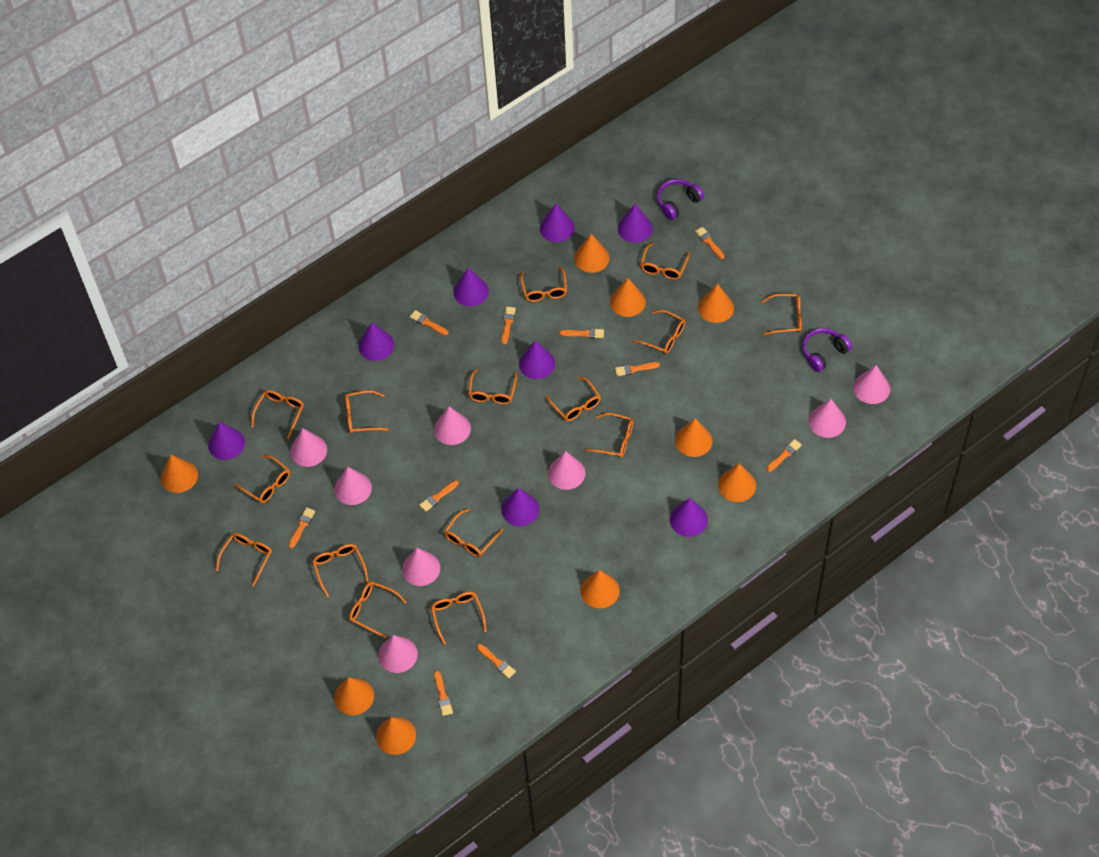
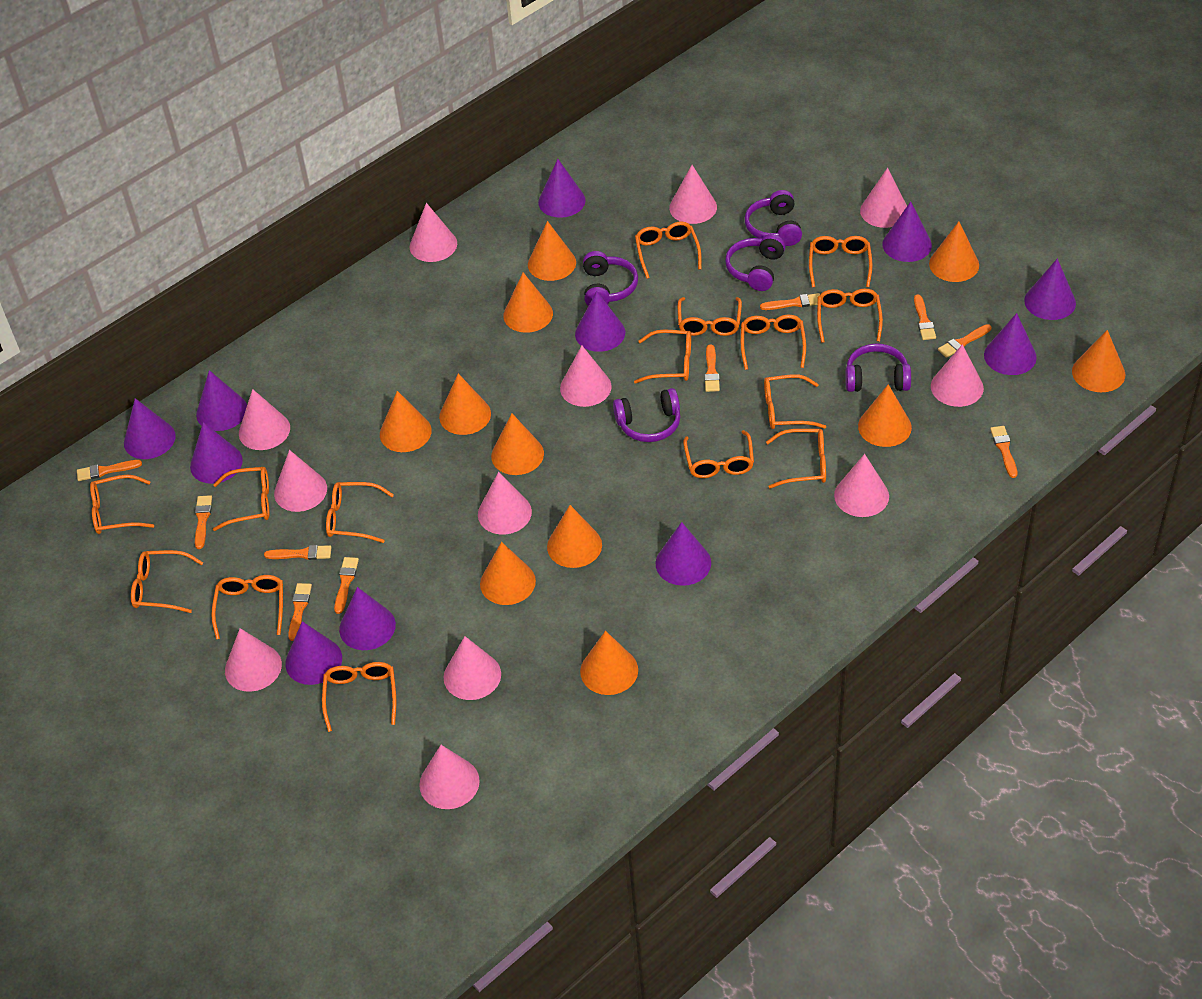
orange cone: 9 -> 11
pink cone: 8 -> 12
purple cone: 8 -> 11
purple headphones: 2 -> 5

